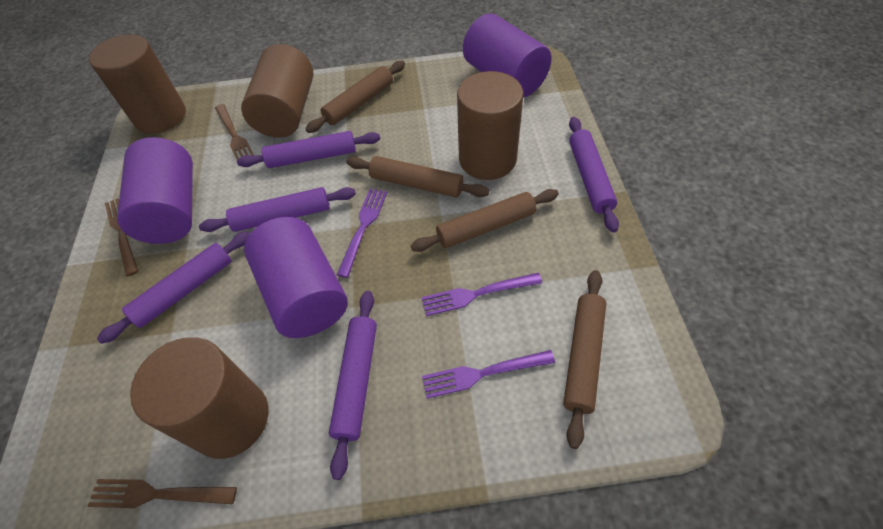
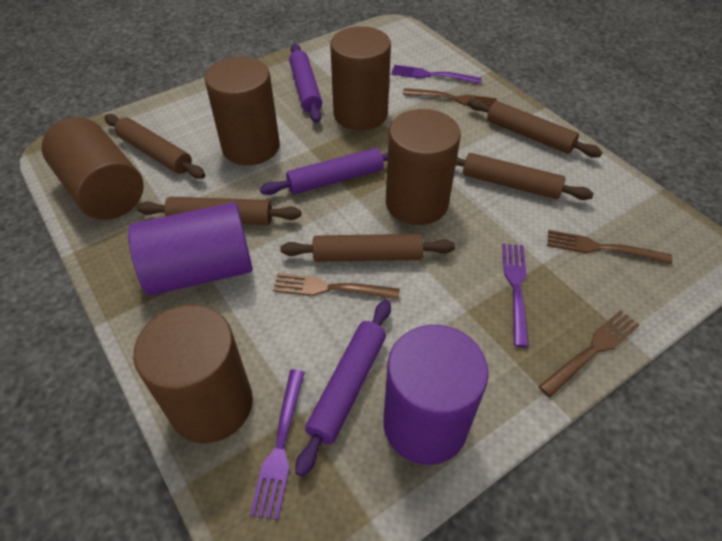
brown cylinder: 4 -> 5
brown fork: 3 -> 4
brown rolling pin: 4 -> 5
purple cylinder: 3 -> 2
purple rolling pin: 5 -> 3

